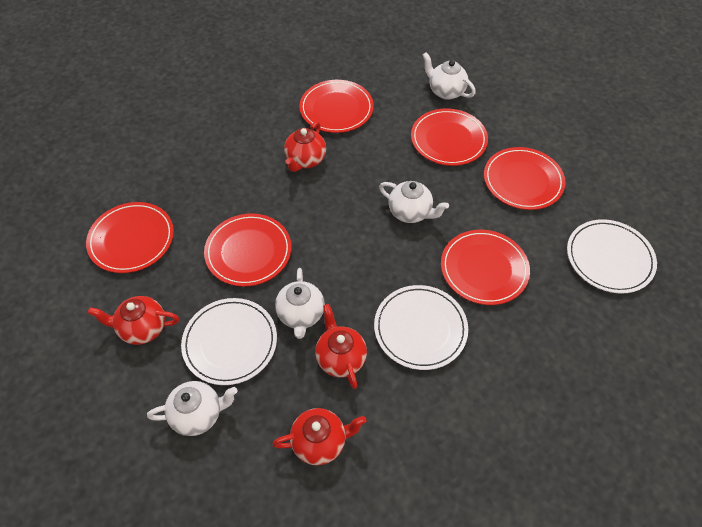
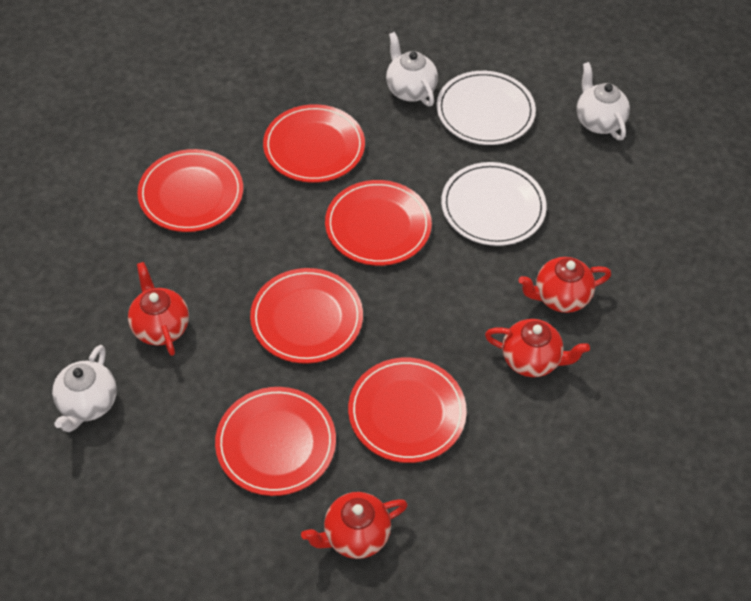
white plate: 3 -> 2
white teapot: 4 -> 3

